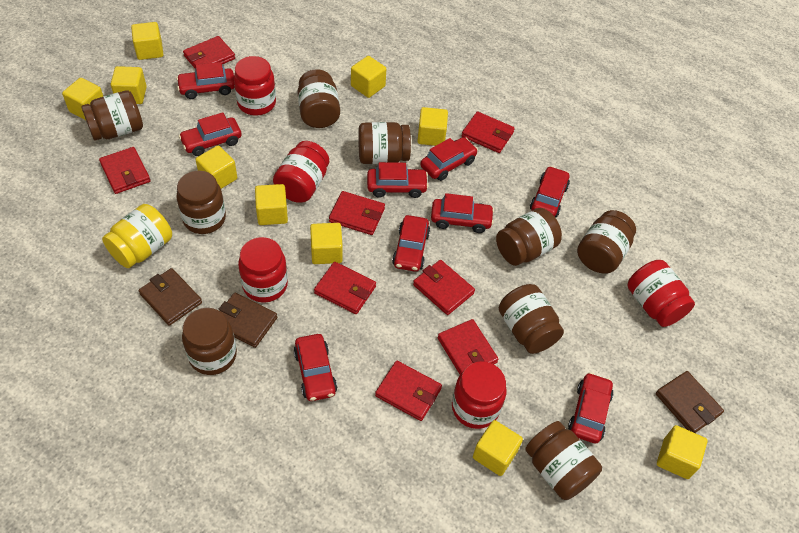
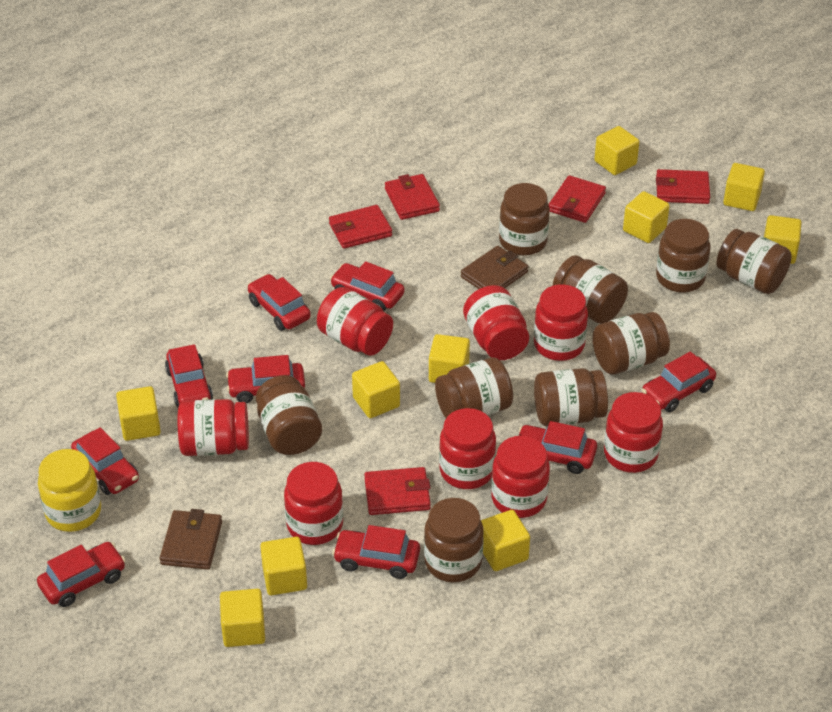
brown wallet: 3 -> 2
red jar: 5 -> 8
red wallet: 8 -> 5

